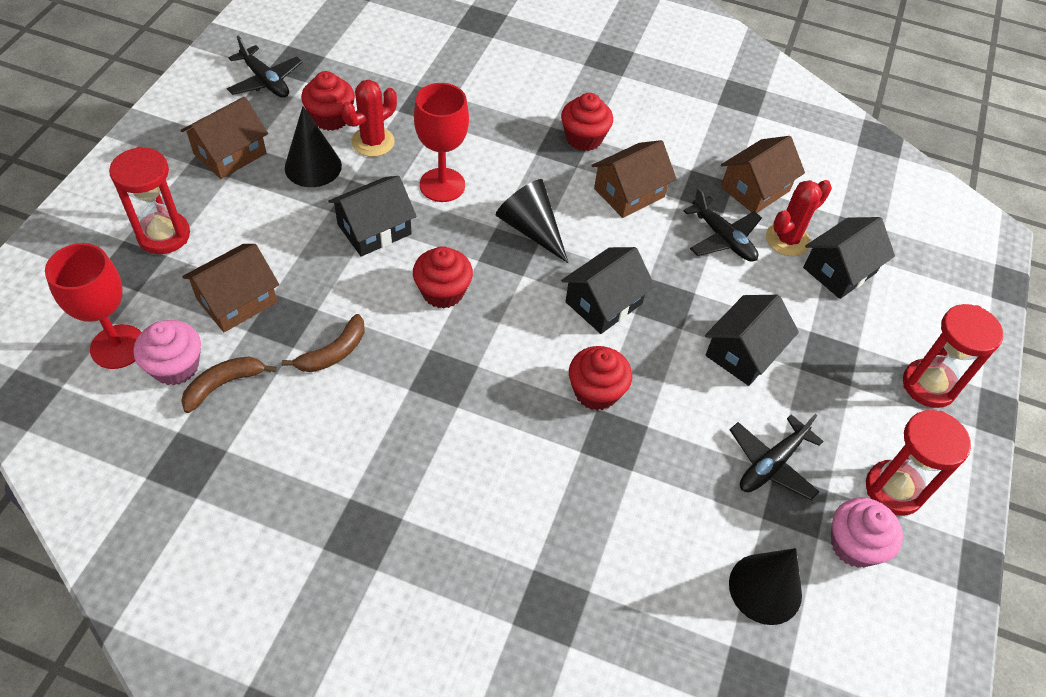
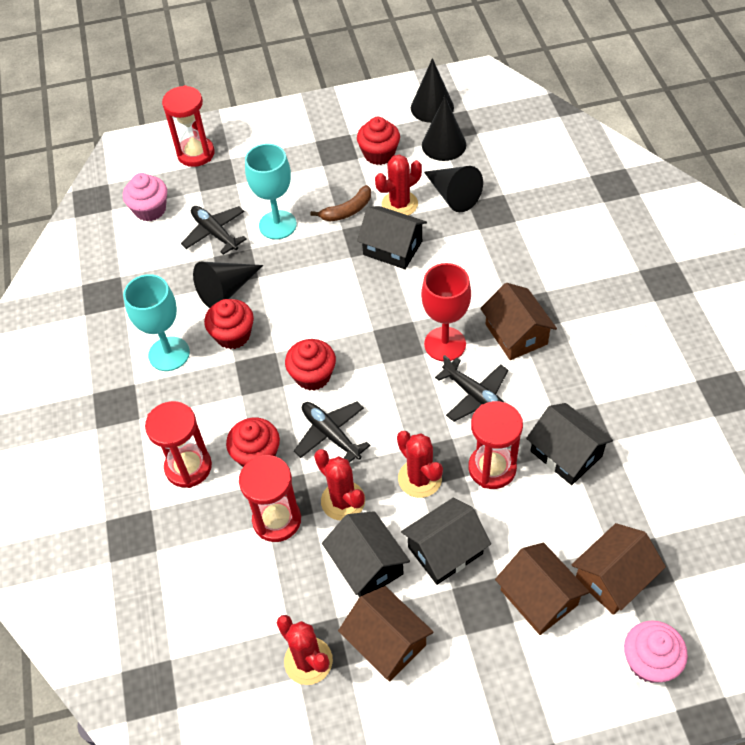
black cone: 3 -> 4
brown banana: 2 -> 1
red cactus: 2 -> 4
red goblet: 2 -> 1
red hourglass: 3 -> 4
turquoise goblet: 0 -> 2

